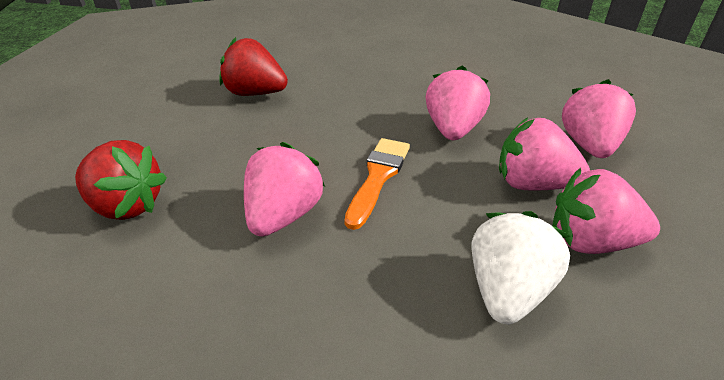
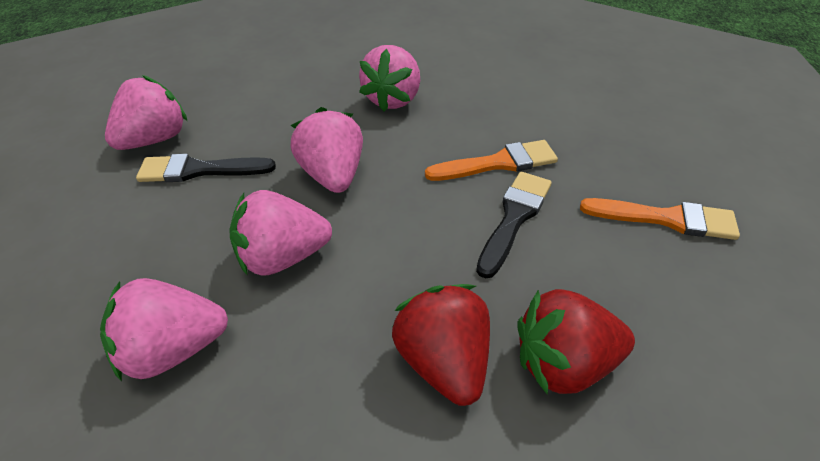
black brush: 0 -> 2
orange brush: 1 -> 2
white strawberry: 1 -> 0

